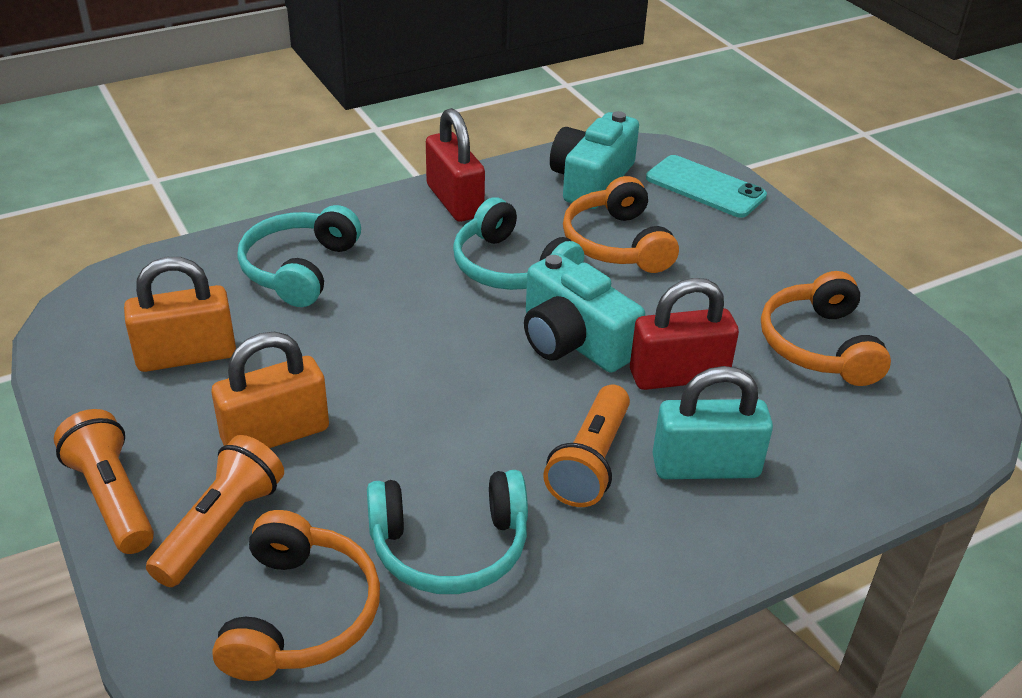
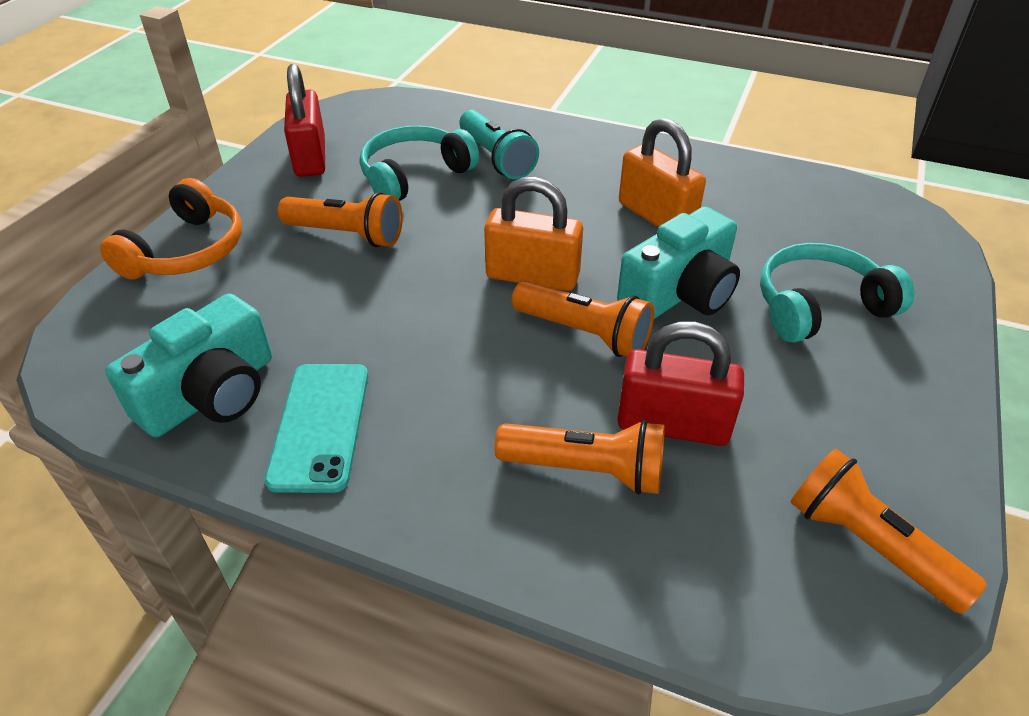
orange flashlight: 3 -> 4
orange headphones: 3 -> 1
turquoise flashlight: 0 -> 1
turquoise headphones: 3 -> 2
turquoise padlock: 1 -> 0

